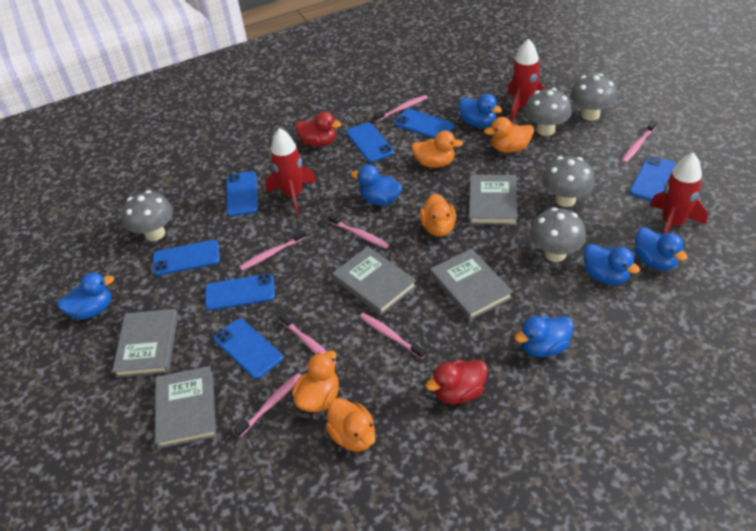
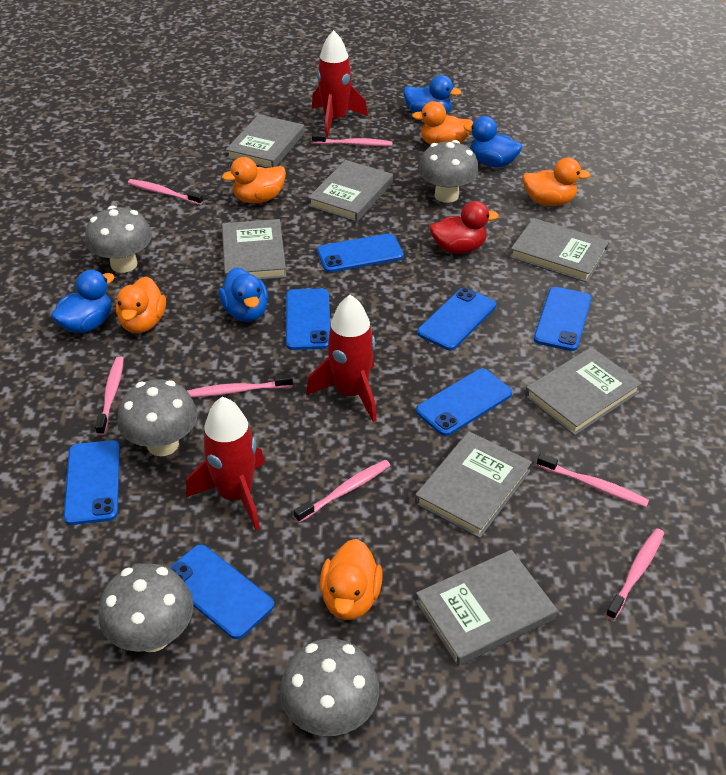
blue duck: 6 -> 4
grey book: 5 -> 7
red duck: 2 -> 1

